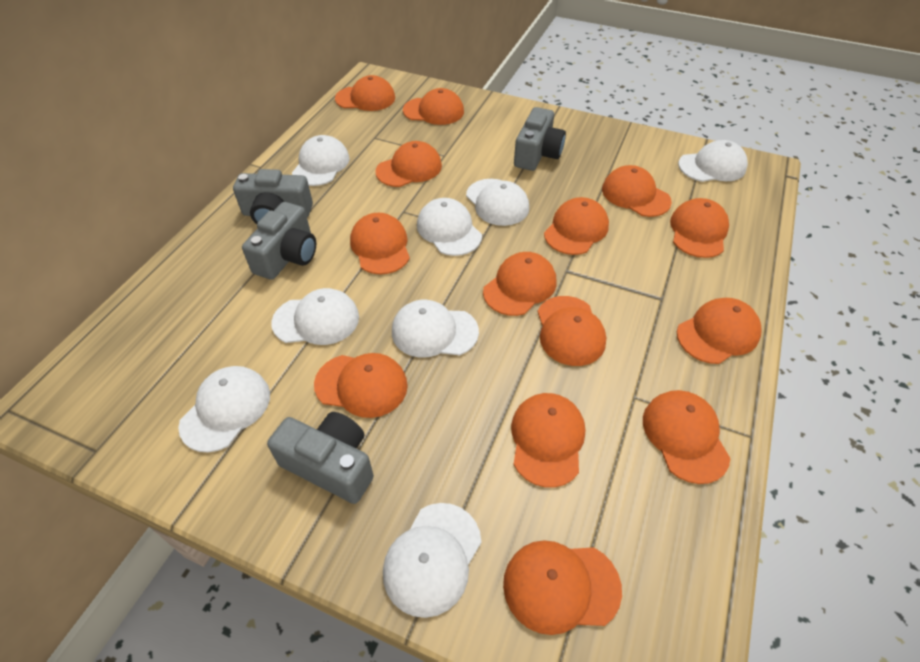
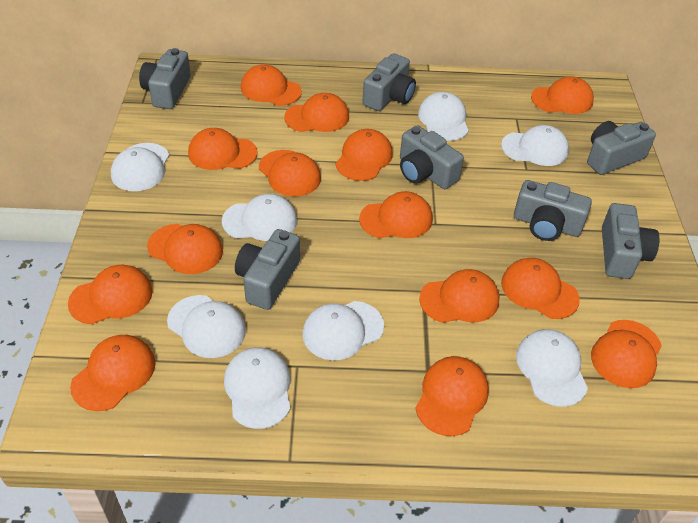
grey camera: 4 -> 7

